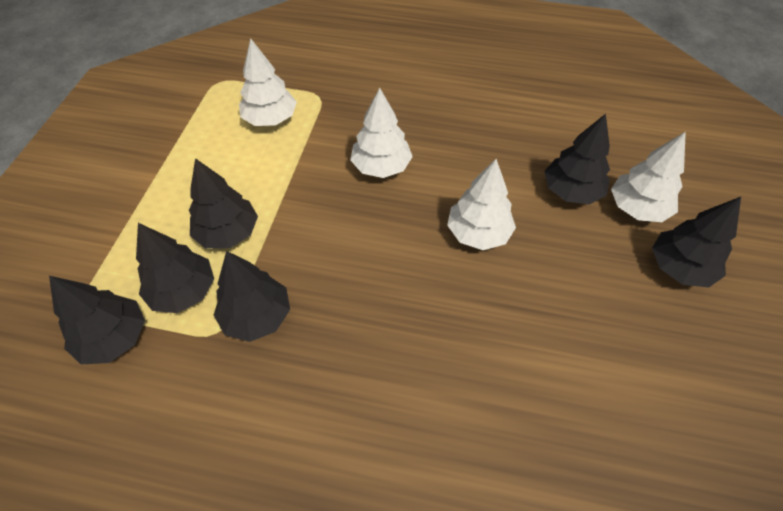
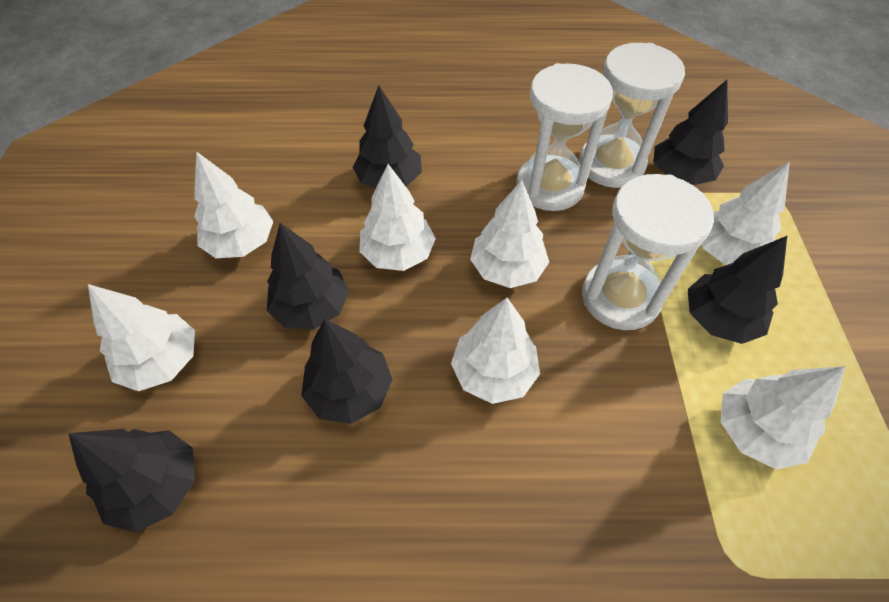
white hourglass: 0 -> 3
white tree: 4 -> 7

